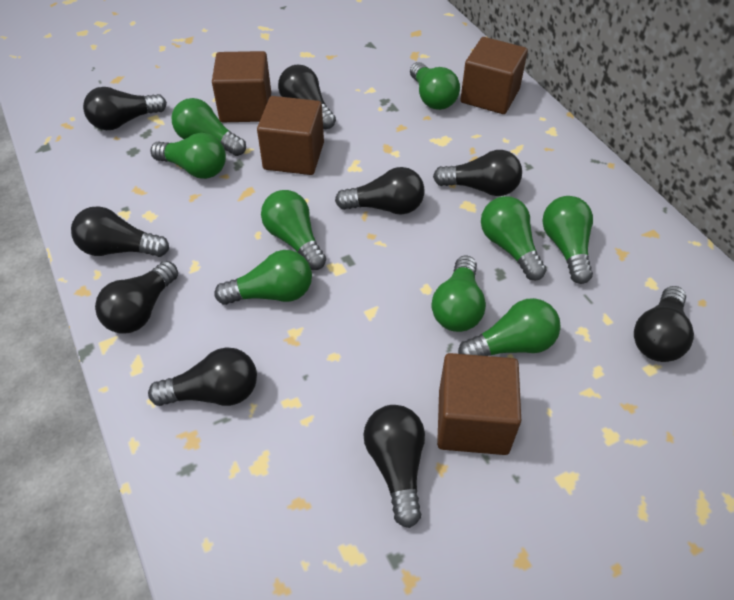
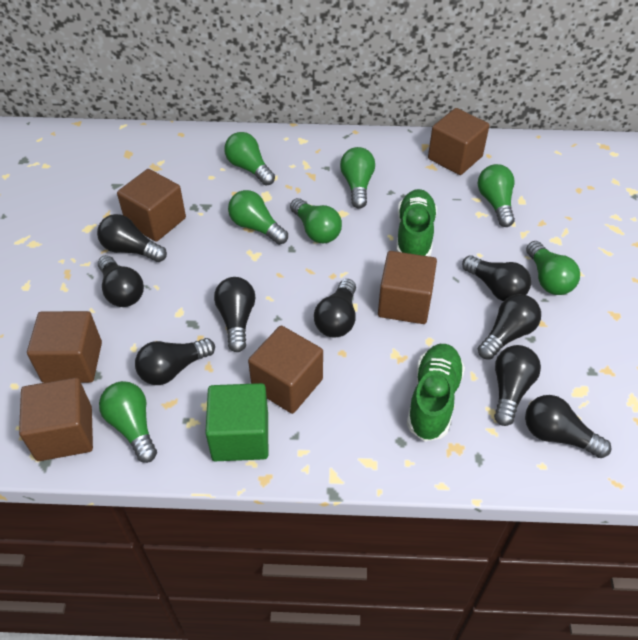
brown cube: 4 -> 6
green cube: 0 -> 1
green light bulb: 9 -> 7
green shoe: 0 -> 2

